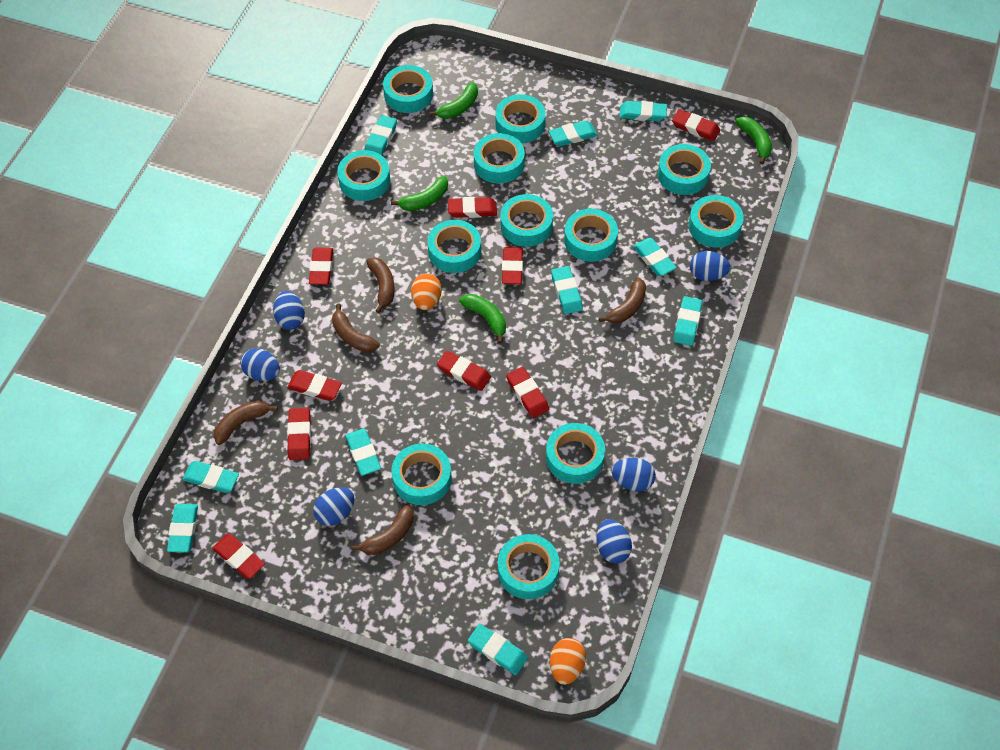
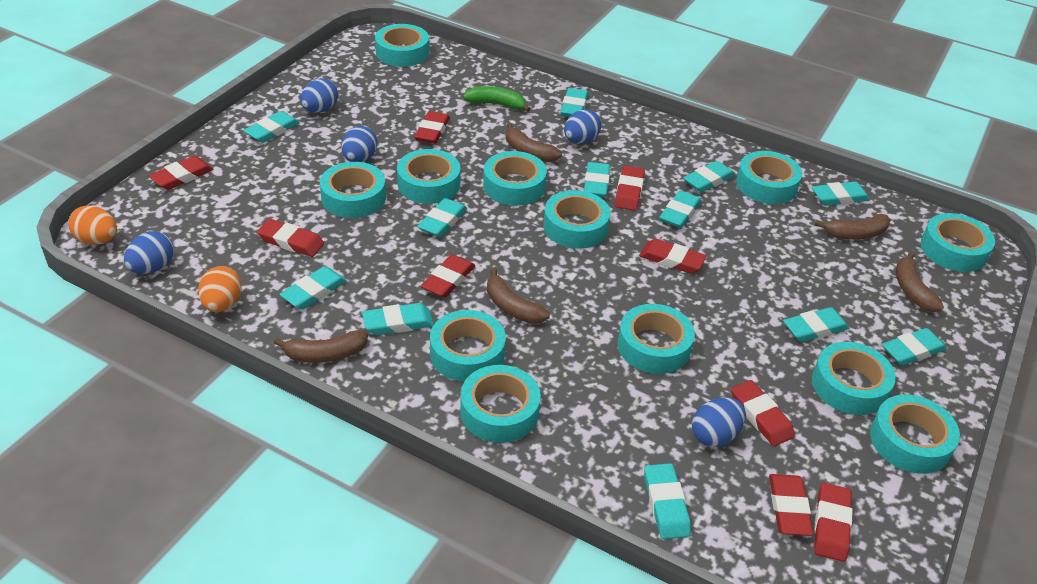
blue egg: 6 -> 5
green banana: 4 -> 1
turquoise eraser: 10 -> 12

